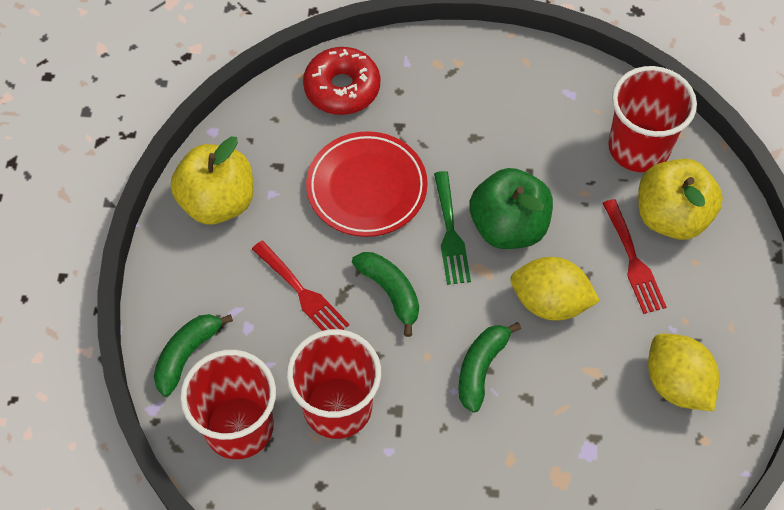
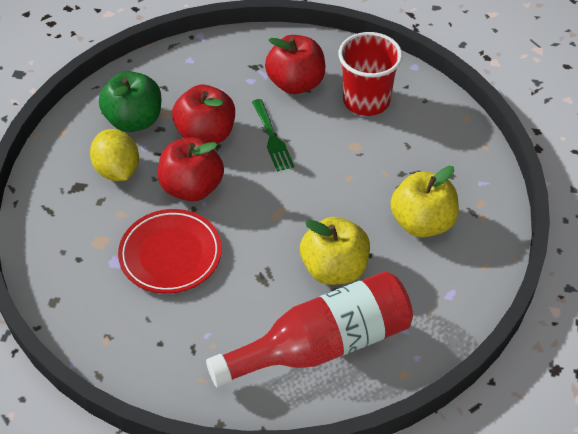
green banana: 3 -> 0
red apple: 0 -> 3
red bottle: 0 -> 1
red cup: 3 -> 1
red donut: 1 -> 0
red fork: 2 -> 0
yellow lemon: 2 -> 1

